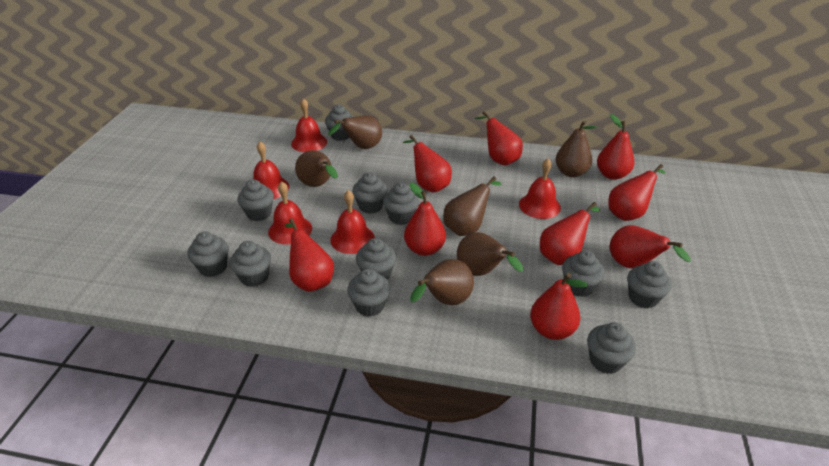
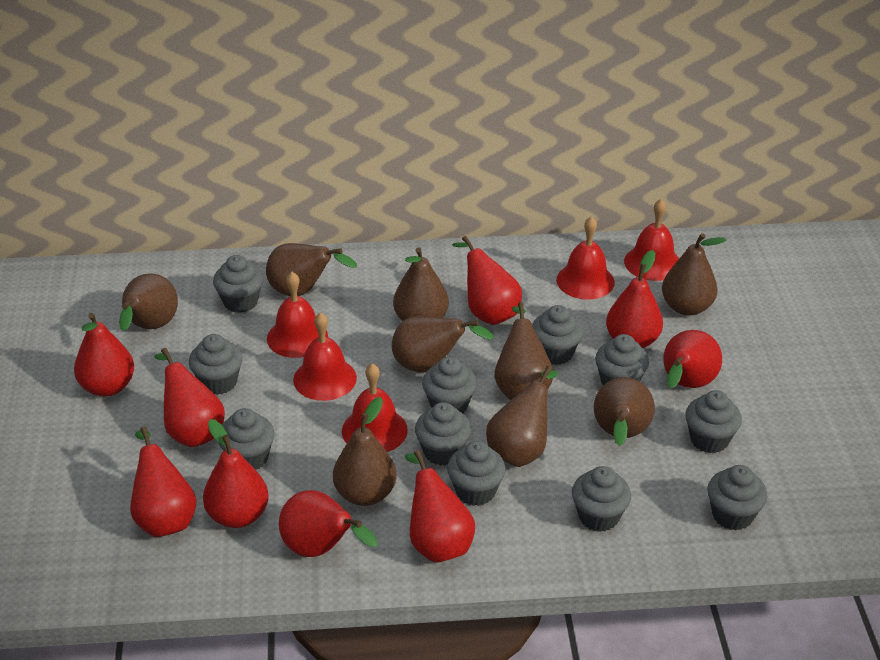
brown pear: 6 -> 9

